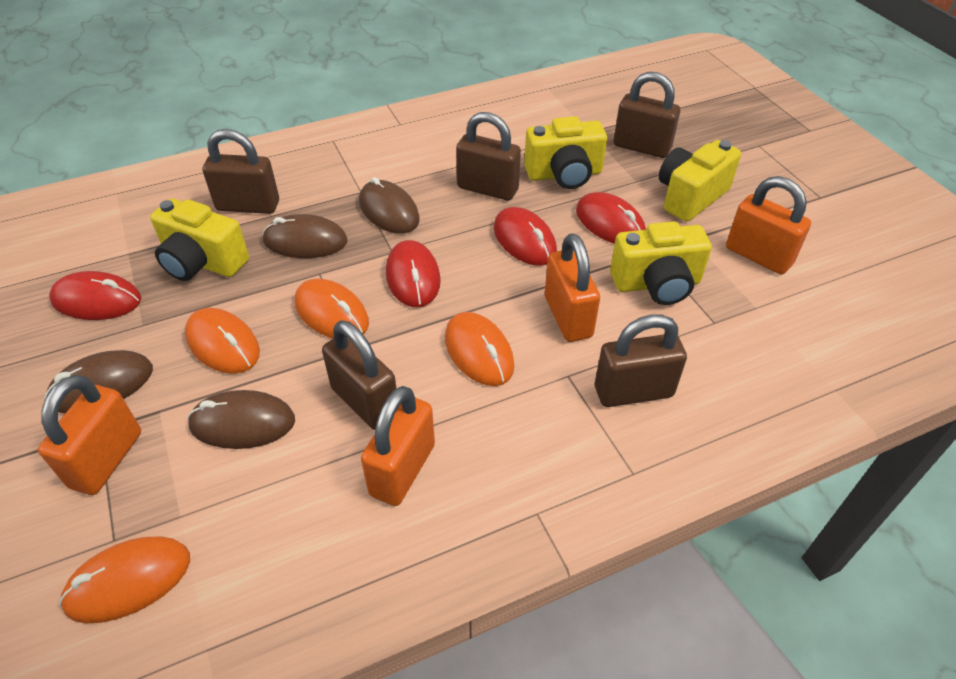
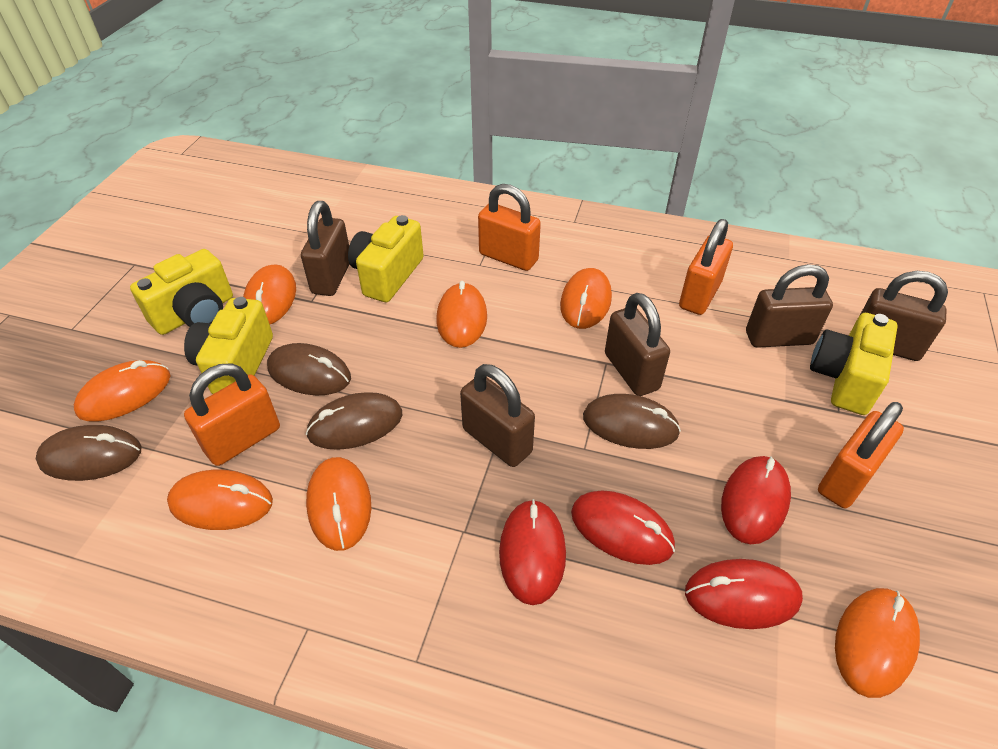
orange mouse: 4 -> 7

